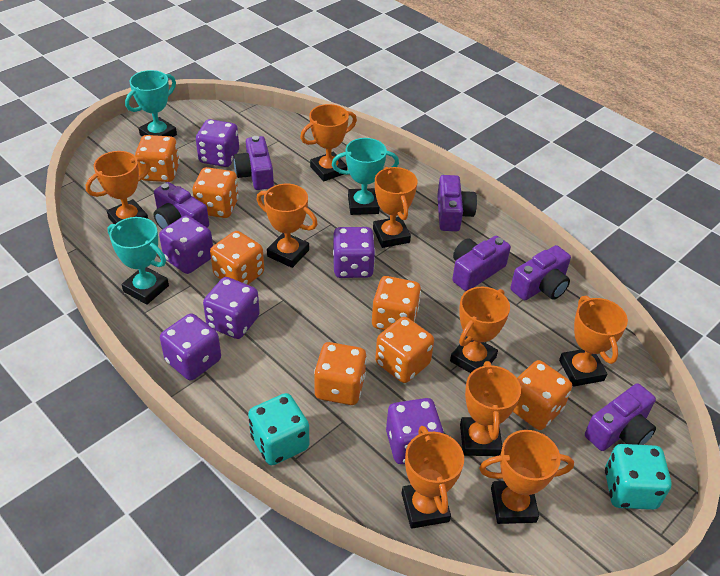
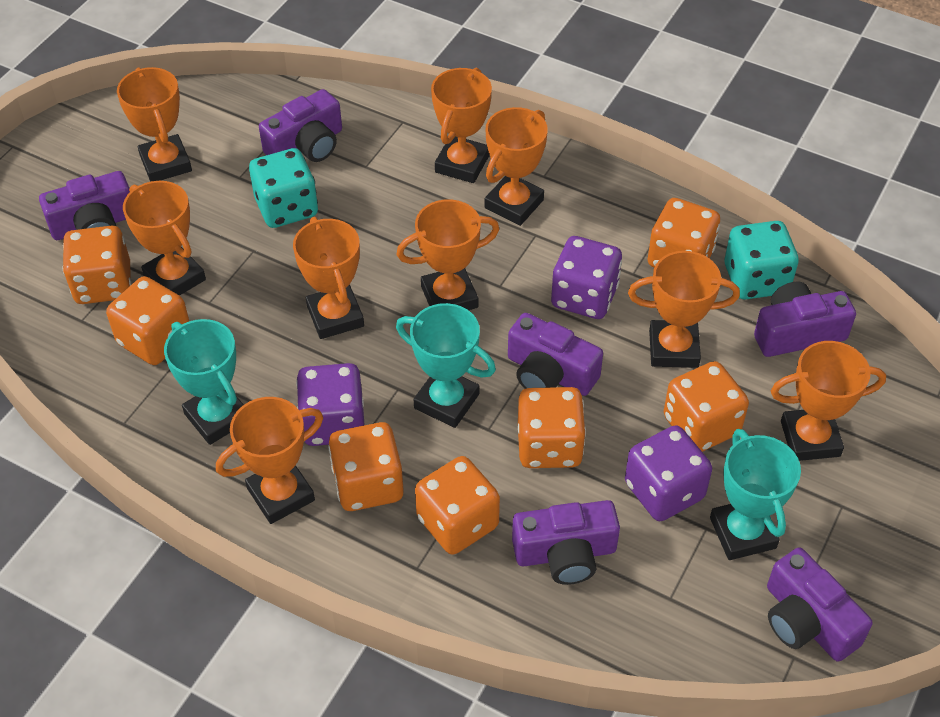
purple dice: 6 -> 3

